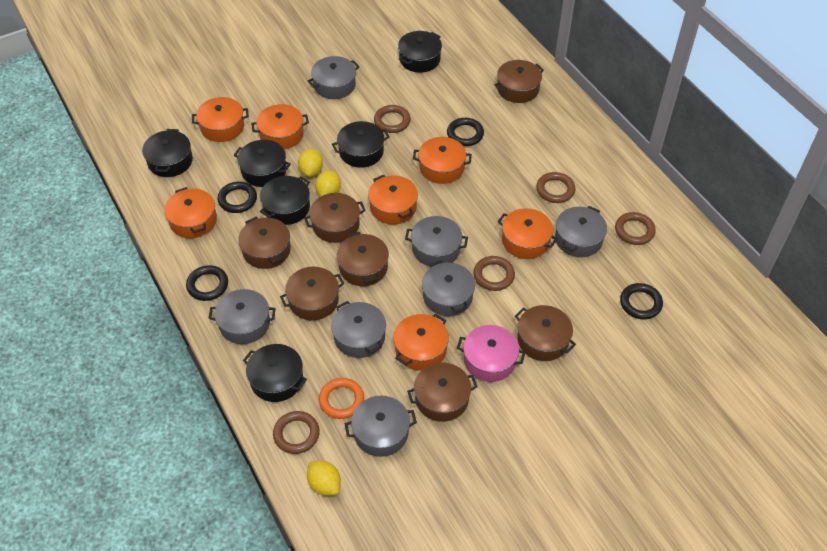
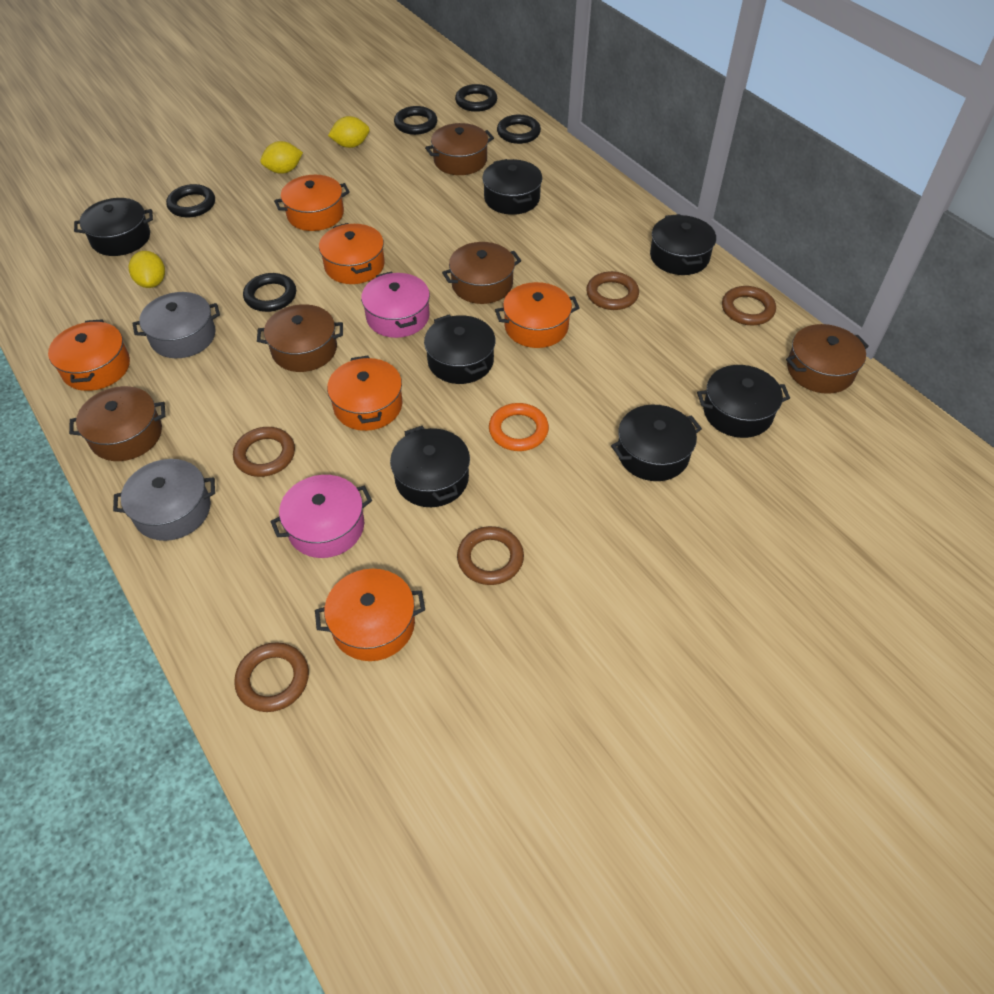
black pot: 6 -> 7
black ring: 4 -> 5
brown pot: 7 -> 5
grey pot: 7 -> 2
orange pot: 7 -> 6
pink pot: 1 -> 2

